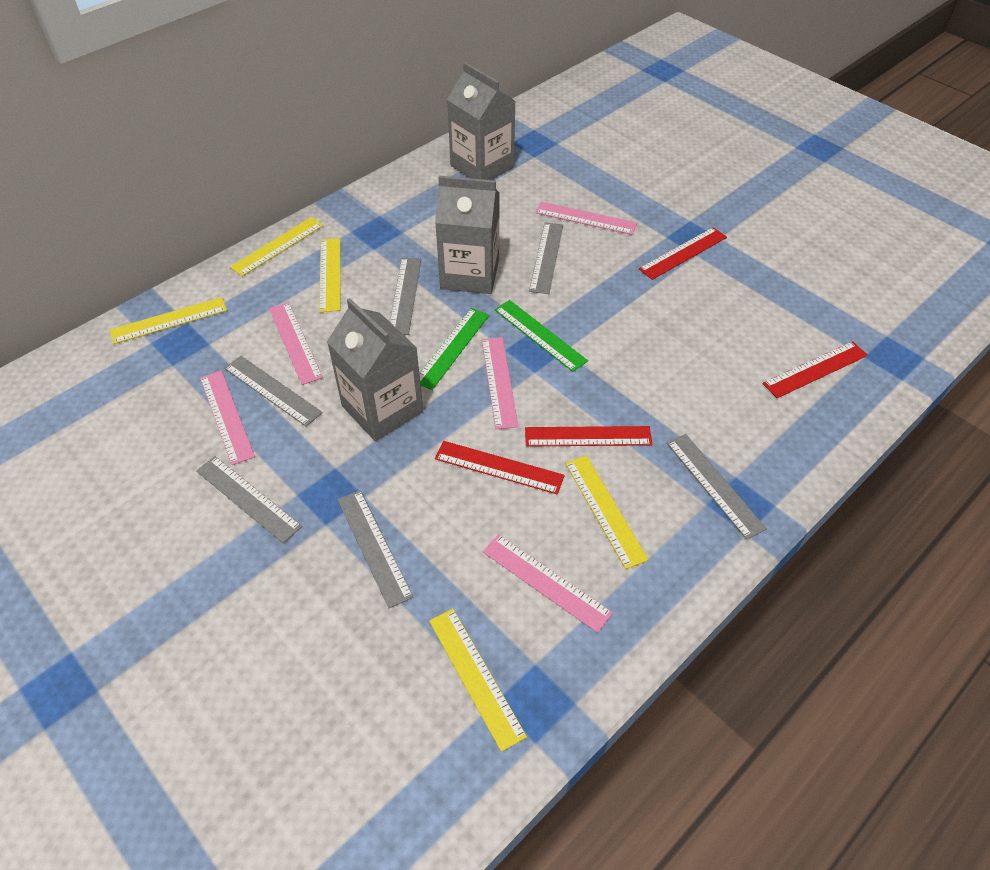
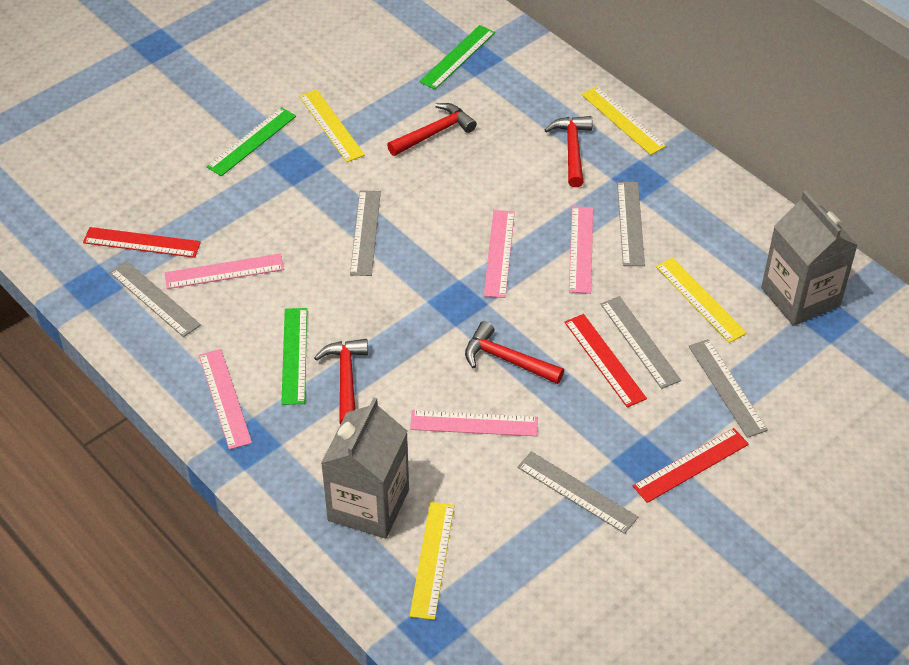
green ruler: 2 -> 3
grey carton: 3 -> 2
red hammer: 0 -> 4
red ruler: 4 -> 3
yellow ruler: 5 -> 4

